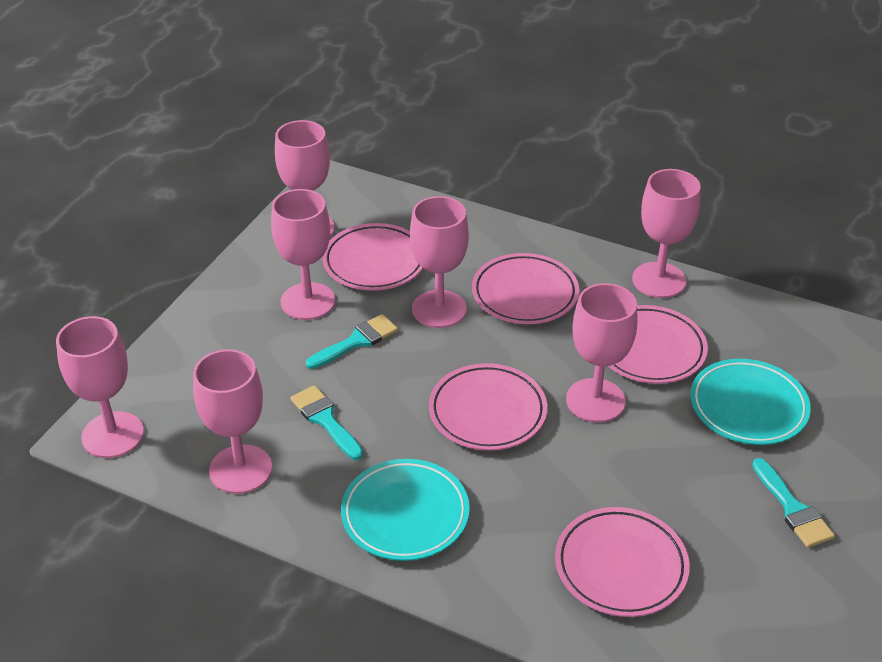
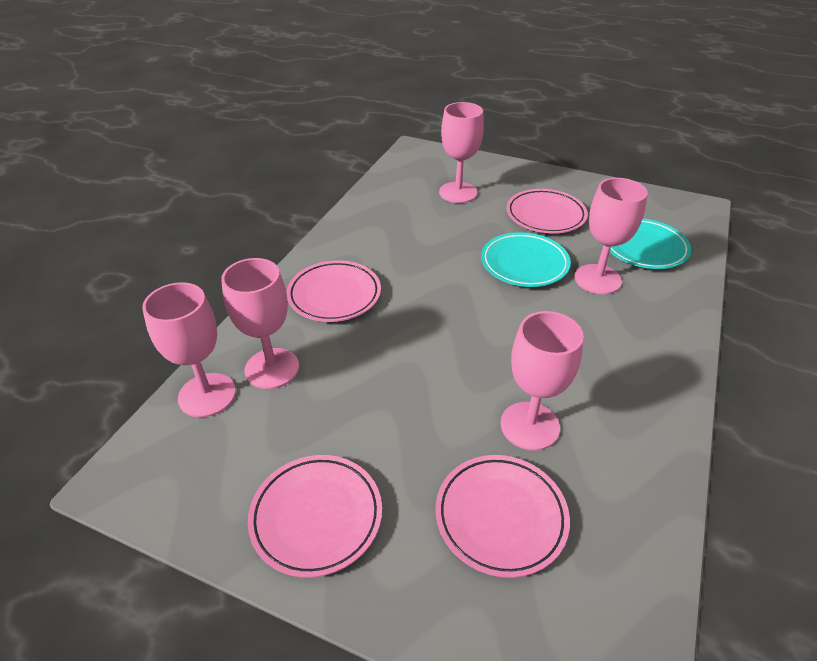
pink goblet: 7 -> 5
pink plate: 5 -> 4
turquoise brush: 3 -> 0

